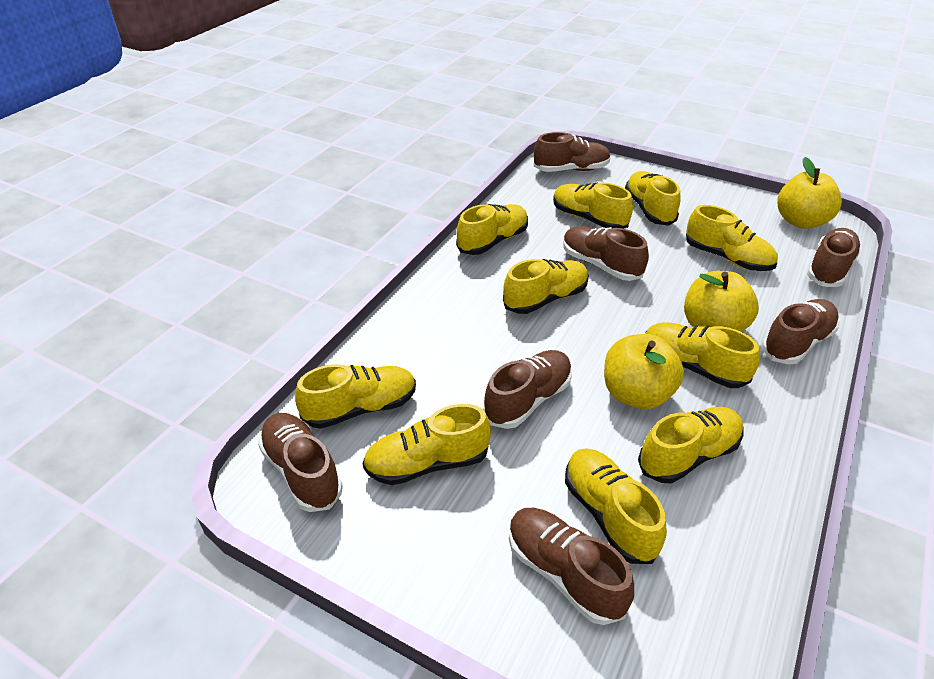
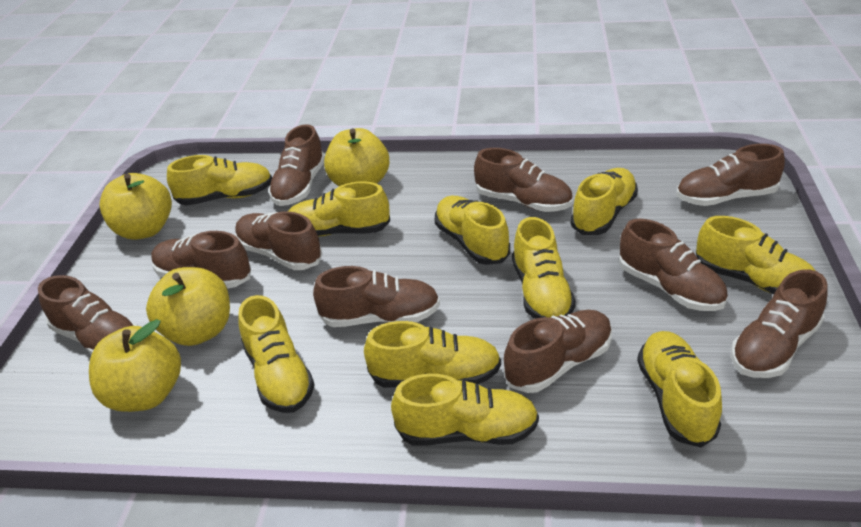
brown shoe: 7 -> 10
yellow apple: 3 -> 4

